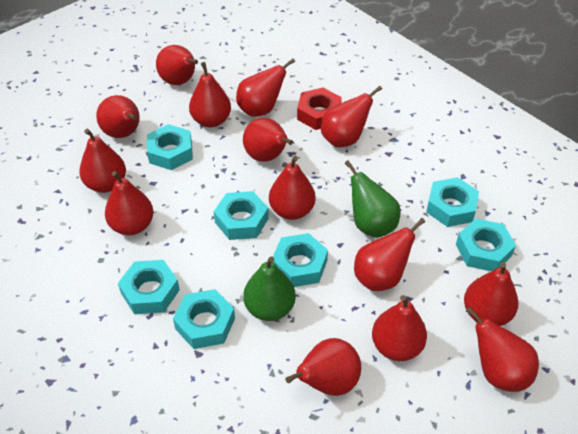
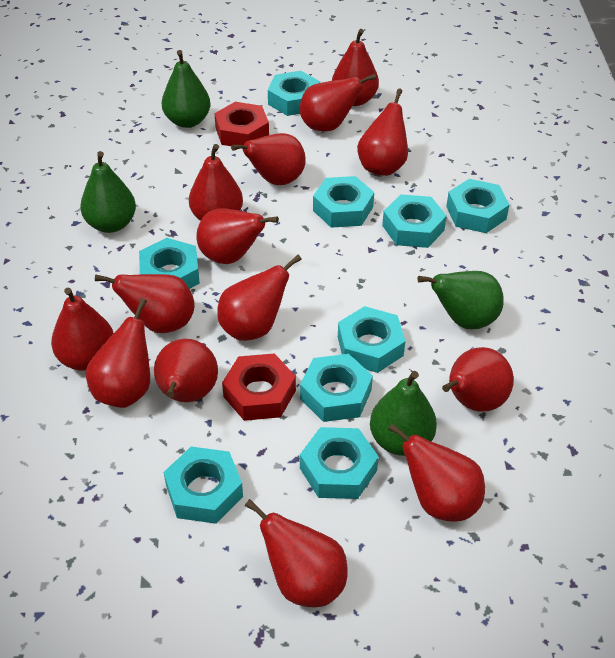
green pear: 2 -> 4
red nut: 1 -> 2
turquoise nut: 7 -> 9

